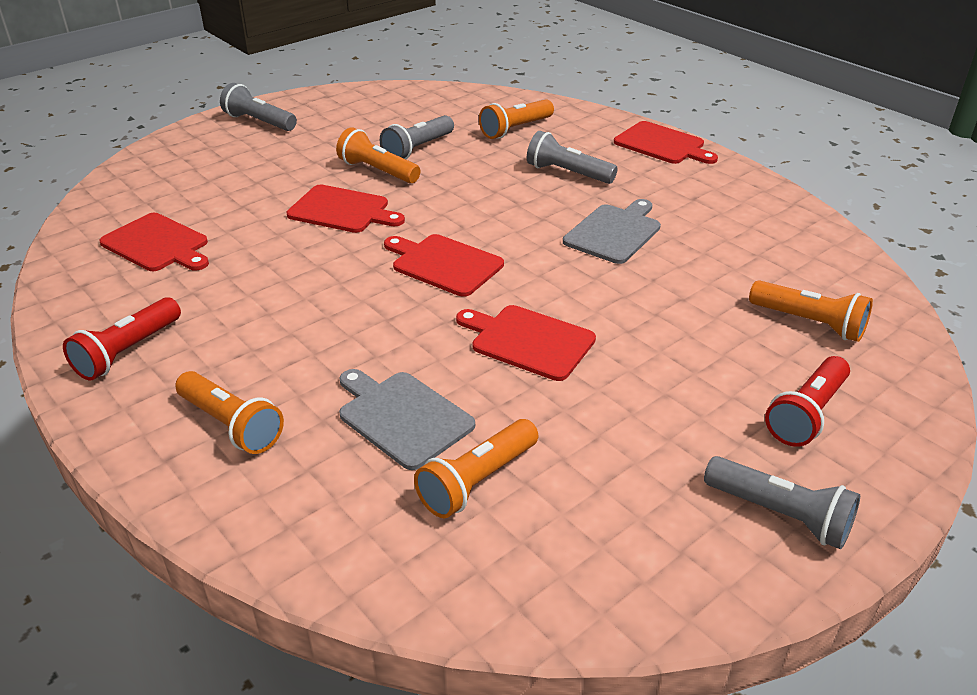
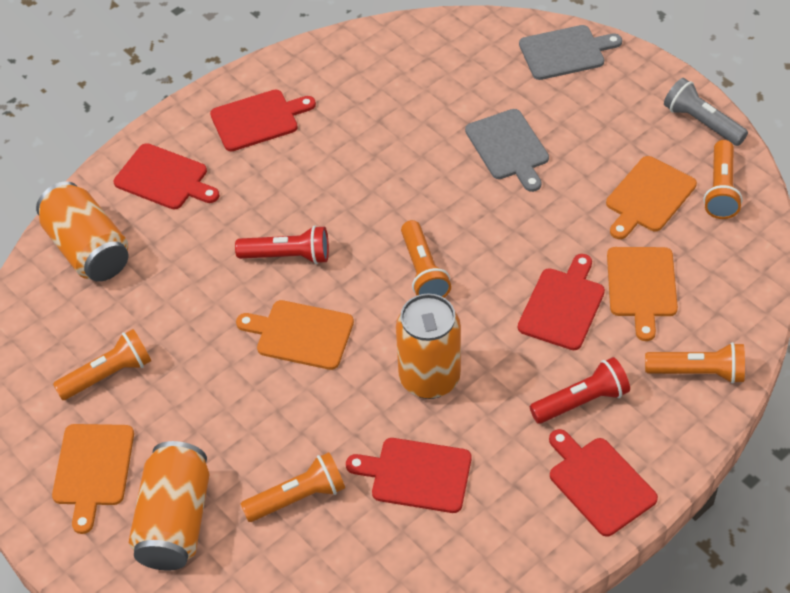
grey flashlight: 4 -> 1
orange can: 0 -> 3
orange cutting board: 0 -> 4

